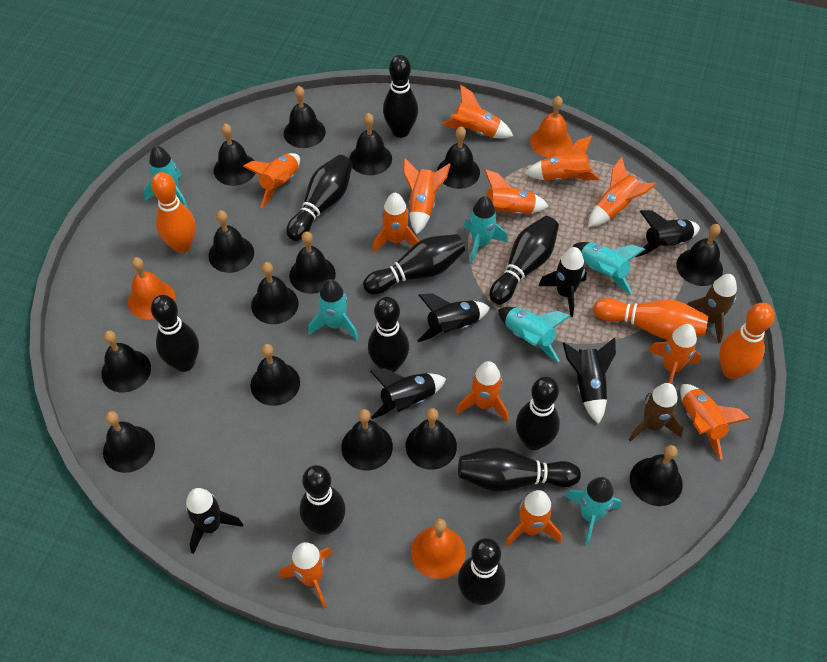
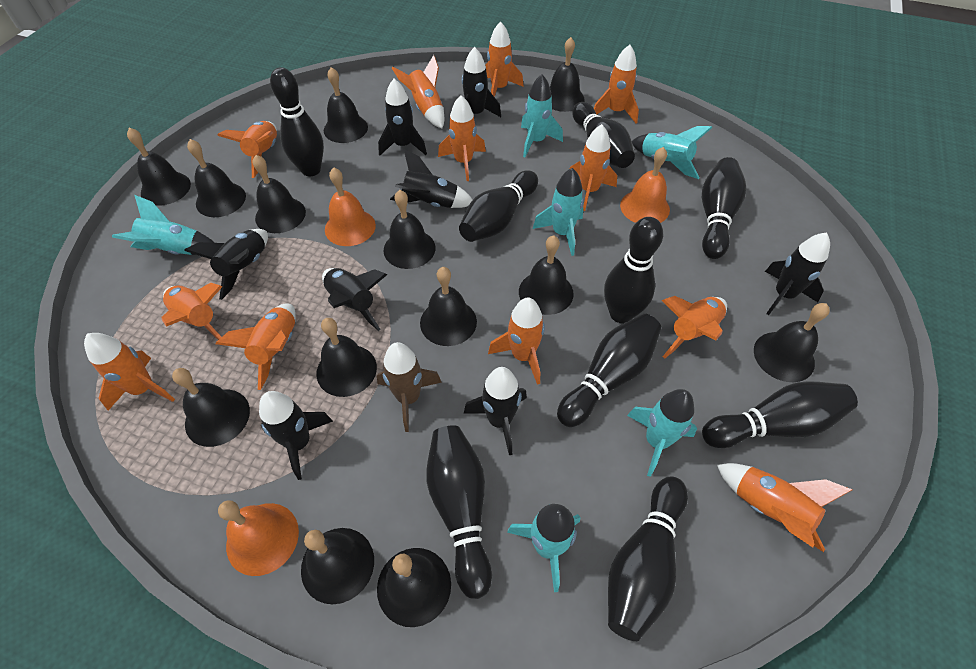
black bell: 14 -> 13
black bowling pin: 10 -> 9
black rocket: 6 -> 8
brown rocket: 2 -> 1
orange bowling pin: 3 -> 0

